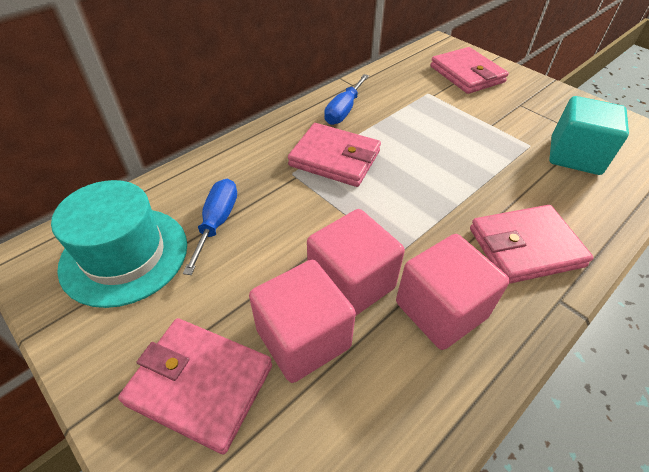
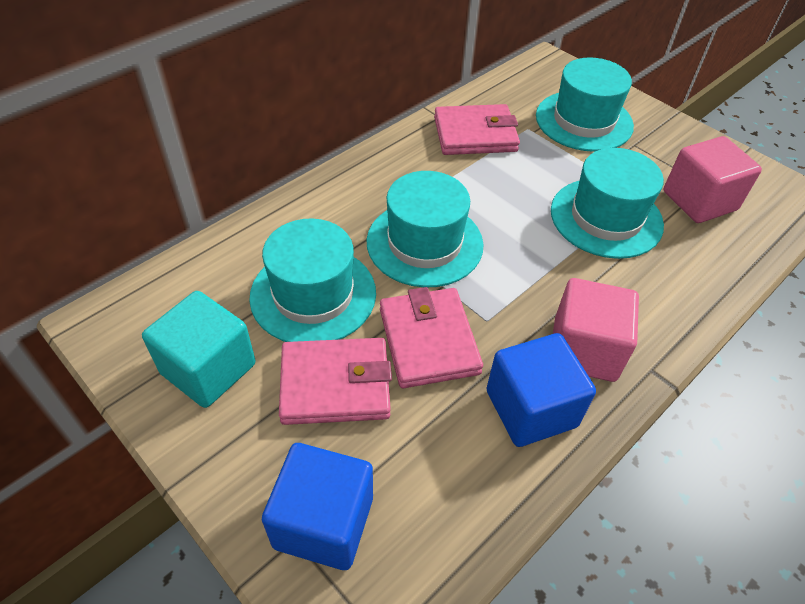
blue cube: 0 -> 2
blue screwdriver: 2 -> 0
pink cube: 3 -> 2
pink wallet: 4 -> 3
turquoise hat: 1 -> 4

